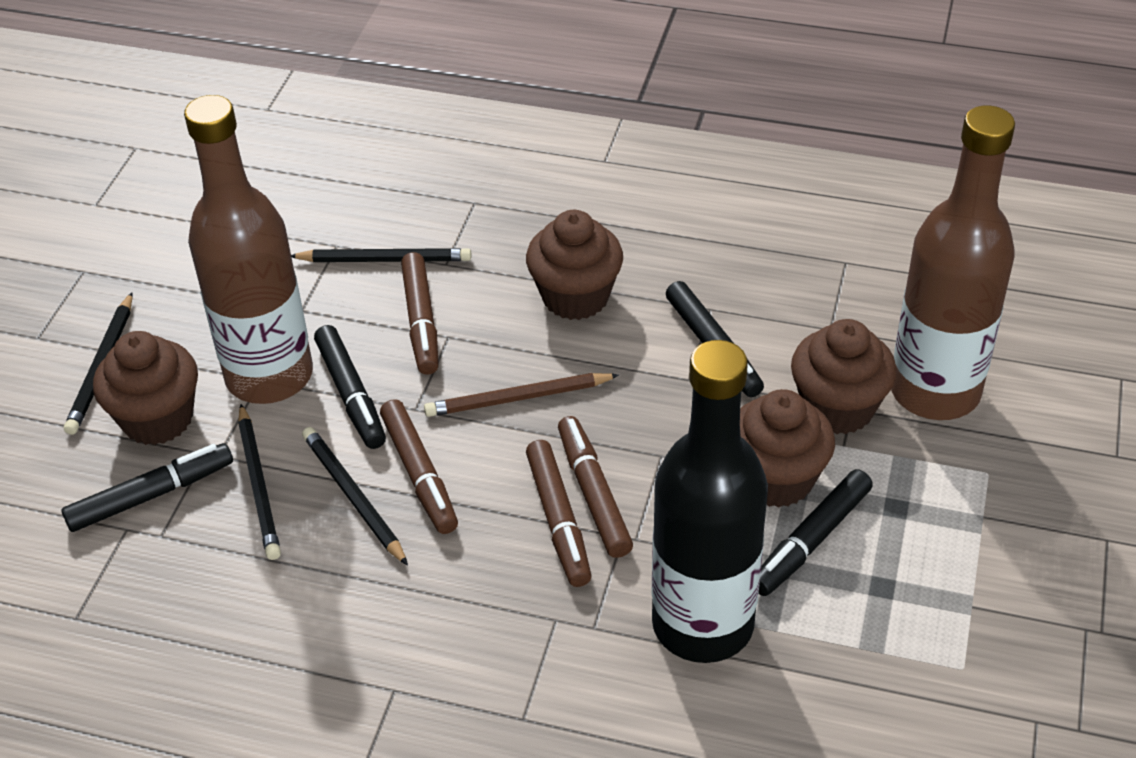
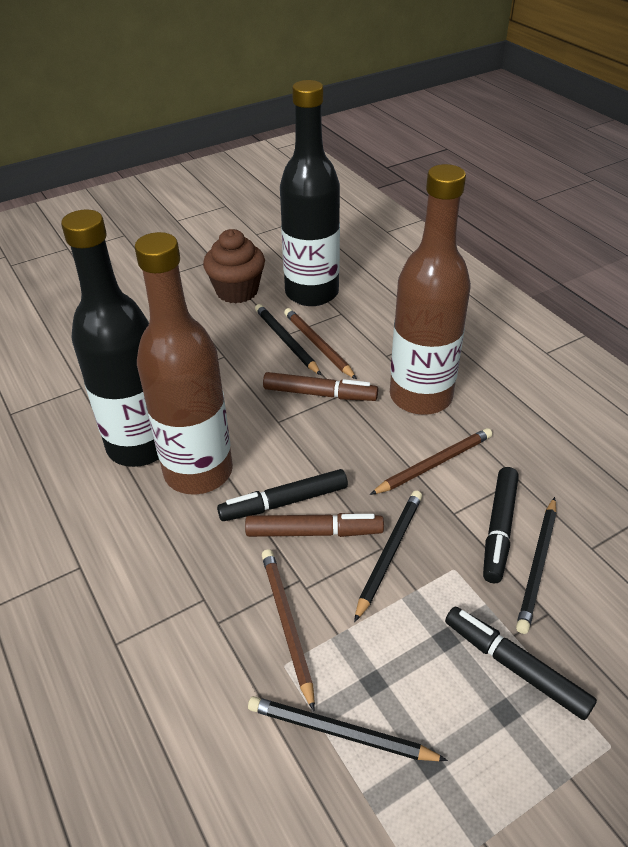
black bottle: 1 -> 2
black marker: 4 -> 3
brown cupcake: 4 -> 1
brown marker: 4 -> 2
brown pencil: 1 -> 3

